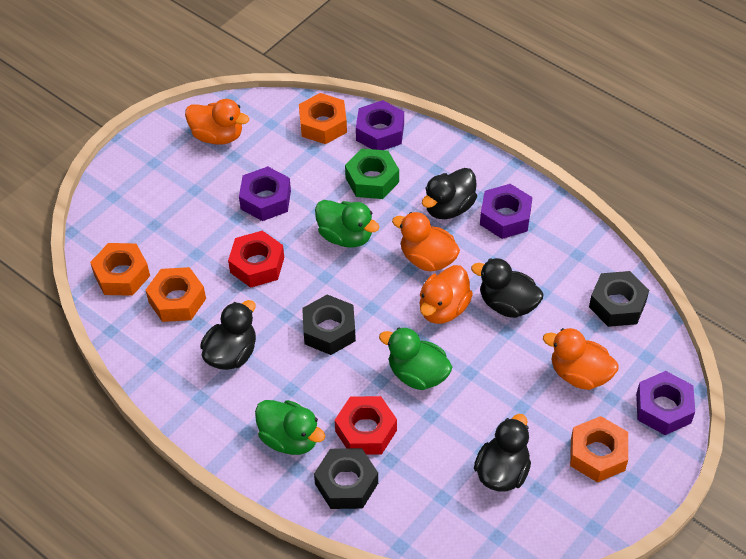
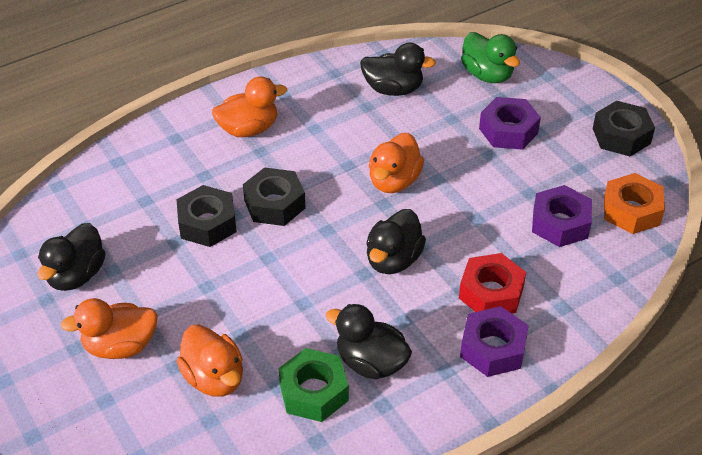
green duck: 3 -> 1
orange nut: 4 -> 1
purple nut: 4 -> 3
red nut: 2 -> 1

